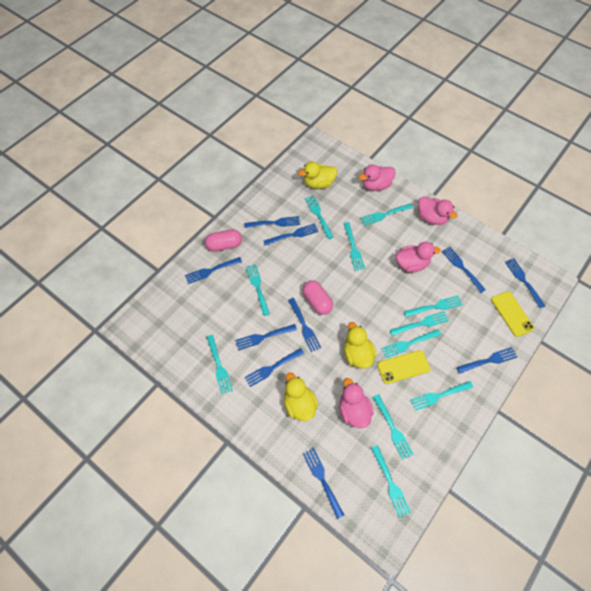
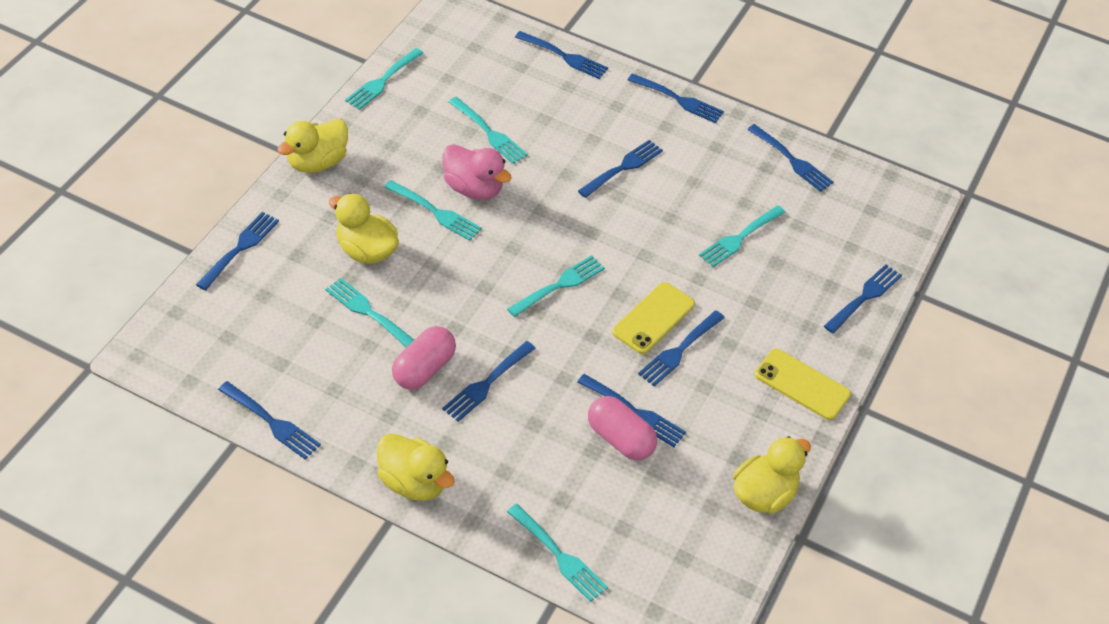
pink duck: 4 -> 1
turquoise fork: 11 -> 7
yellow duck: 3 -> 4

